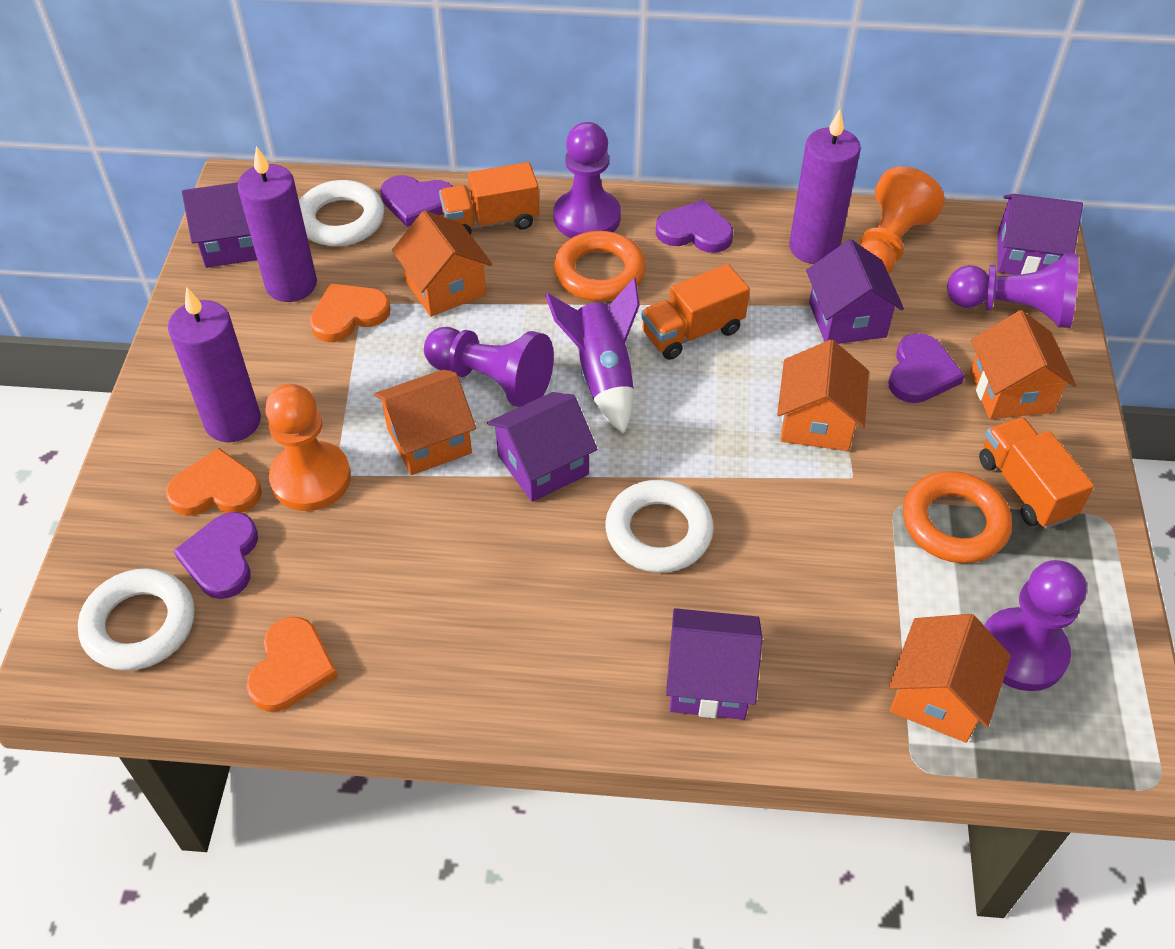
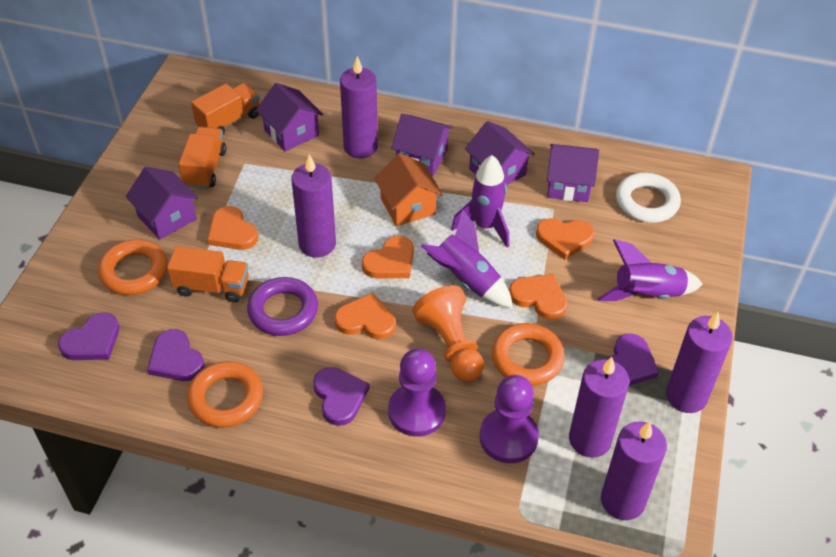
orange heart: 3 -> 5
orange house: 5 -> 1
orange pawn: 2 -> 1
orange ring: 2 -> 3
purple candle: 3 -> 5
purple pawn: 4 -> 2
purple ring: 0 -> 1
purple rocket: 1 -> 3
white ring: 3 -> 1

